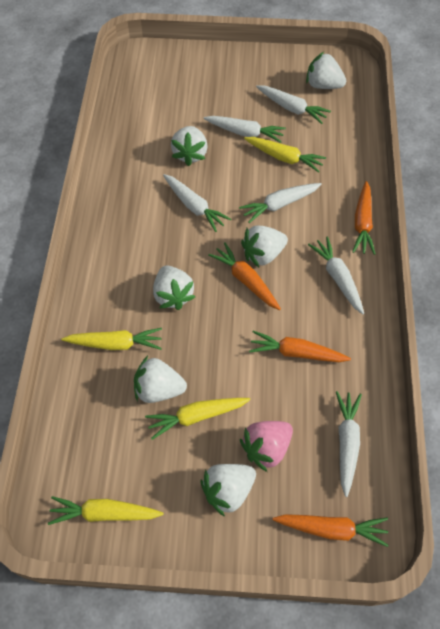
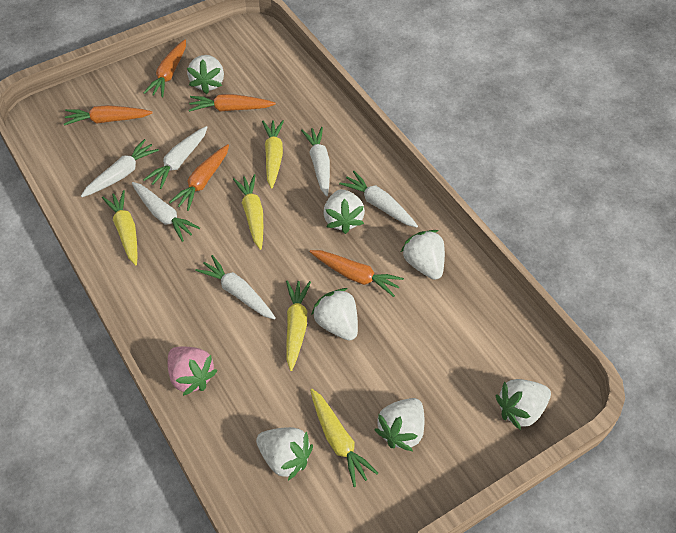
orange carrot: 4 -> 5
white strawberry: 6 -> 7
yellow carrot: 4 -> 5

